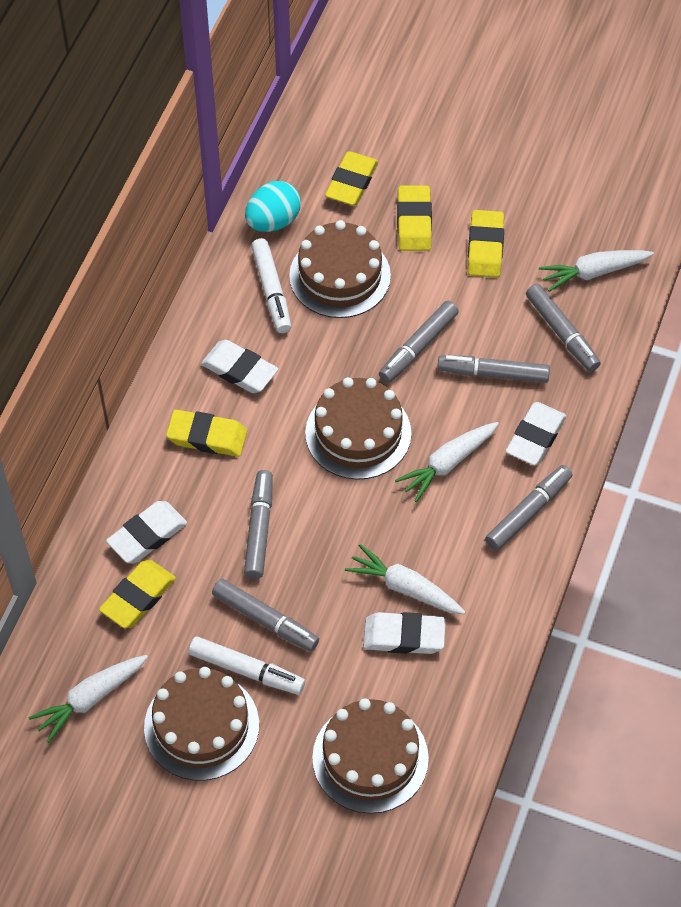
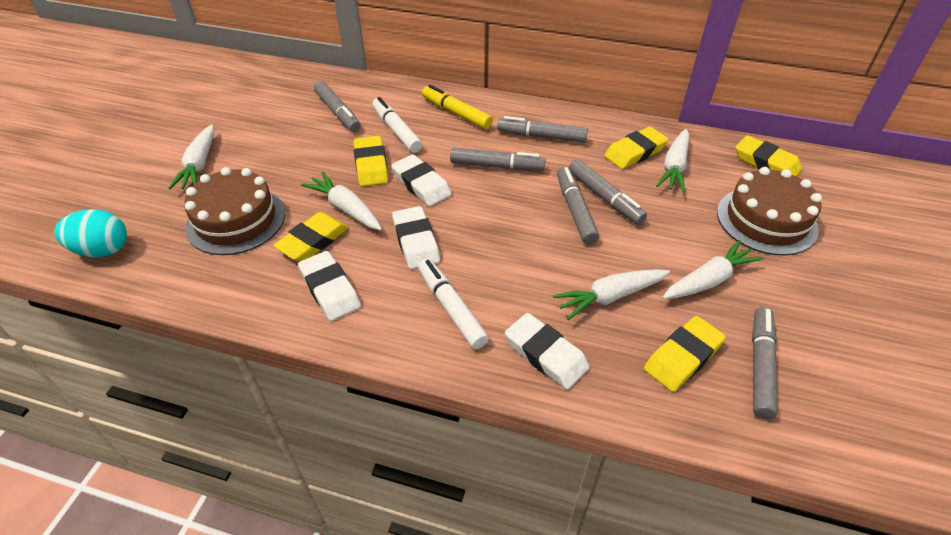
brown cake: 4 -> 2
white carrot: 4 -> 5
yellow marker: 0 -> 1

